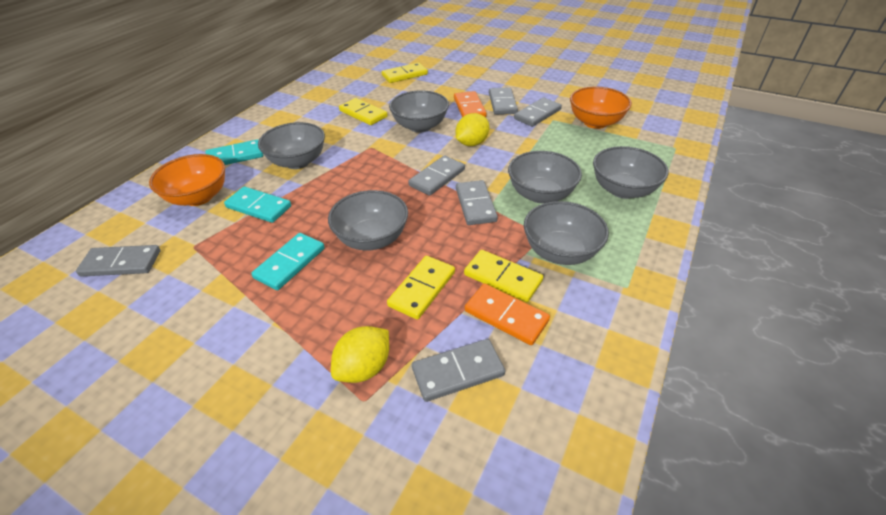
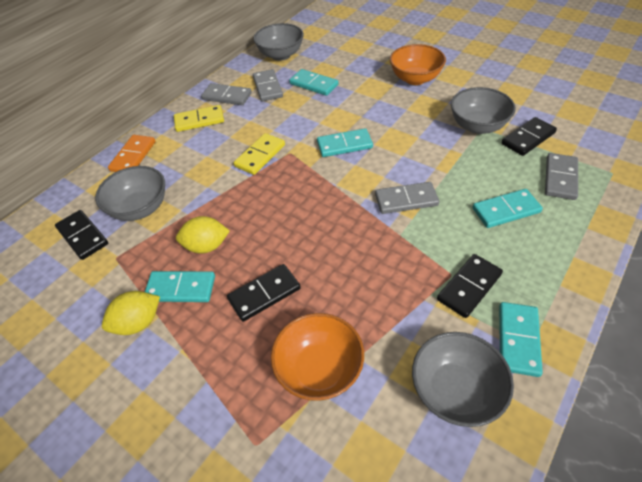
black domino: 0 -> 4
grey bowl: 6 -> 4
grey domino: 6 -> 4
orange domino: 2 -> 1
turquoise domino: 3 -> 5
yellow domino: 4 -> 2

